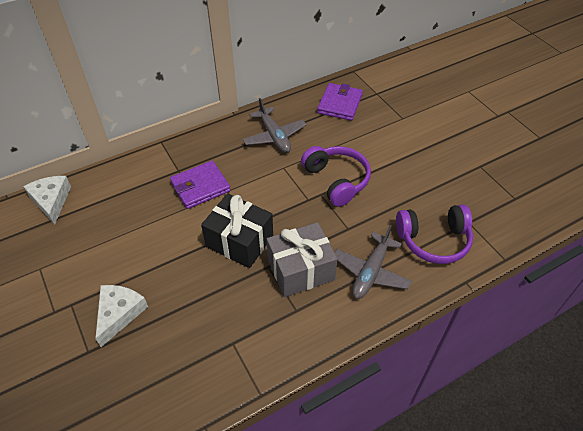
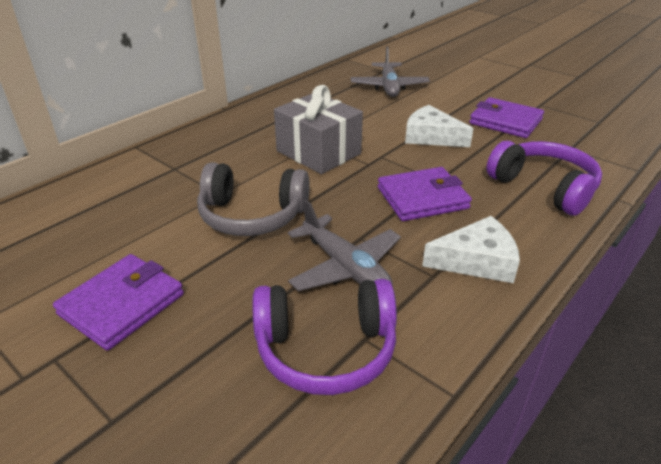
black gift: 1 -> 0
grey headphones: 0 -> 1
purple wallet: 2 -> 3

